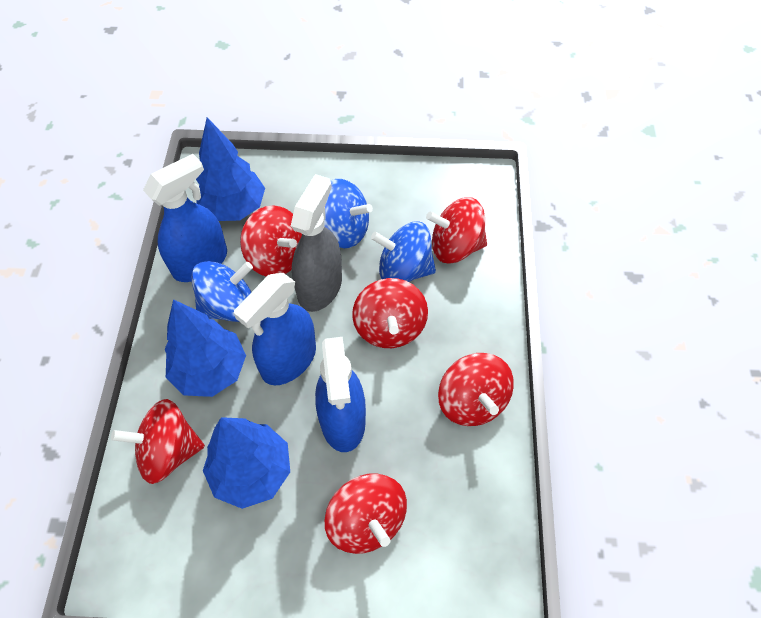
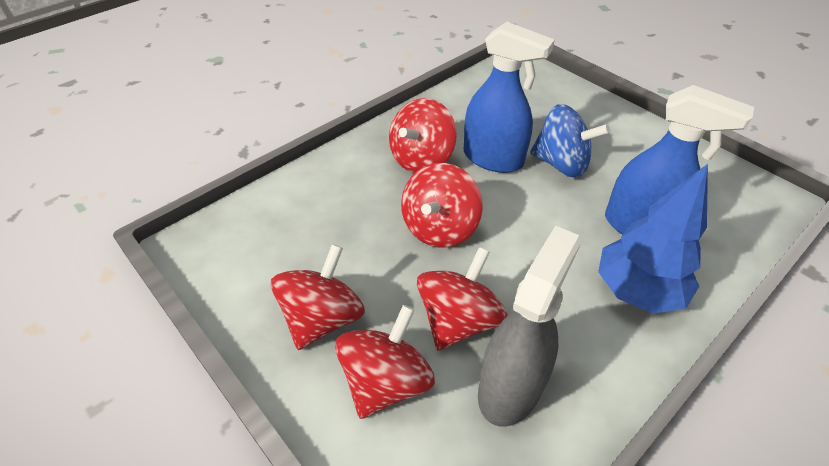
blue spinning top: 3 -> 1
blue spray bottle: 3 -> 2
blue tree: 3 -> 1
red spinning top: 6 -> 5

